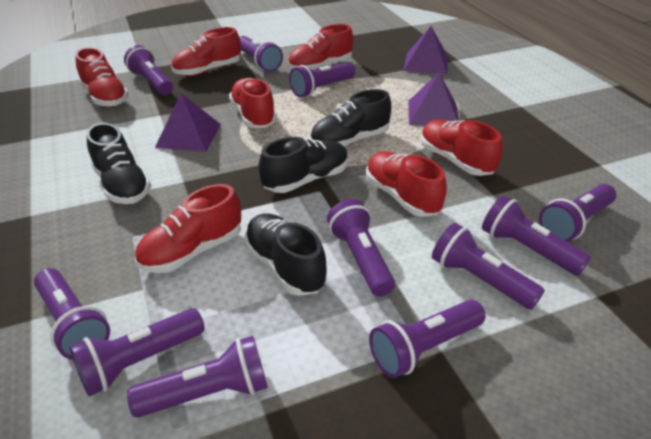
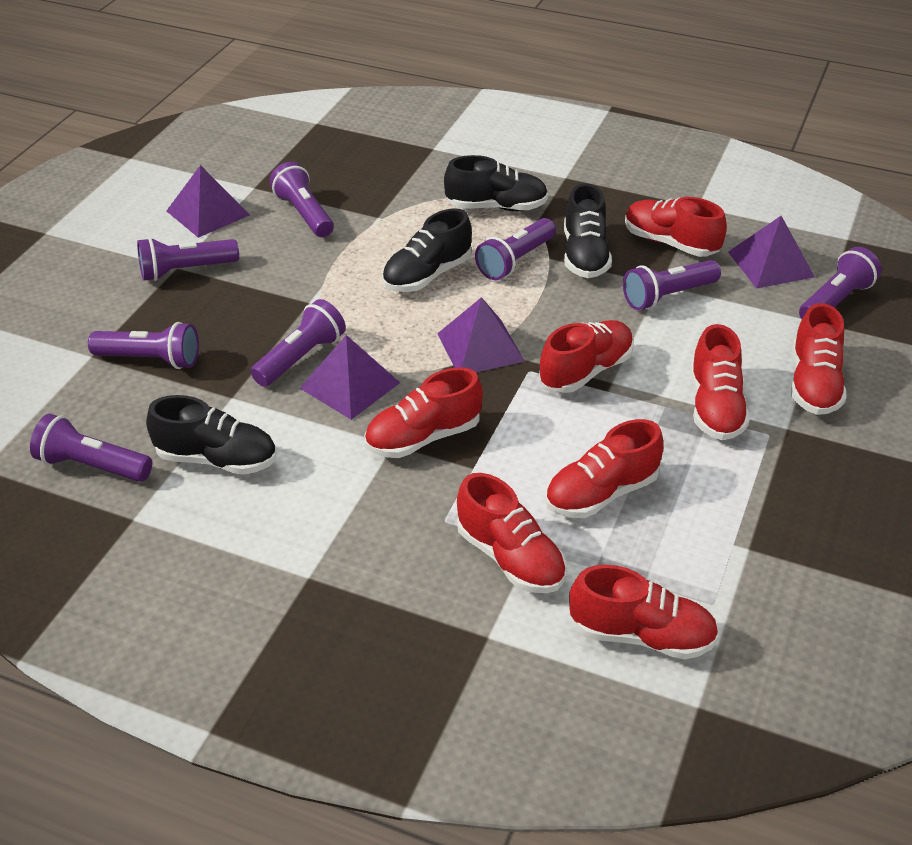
purple flashlight: 11 -> 8
purple pyramid: 3 -> 4
red shoe: 7 -> 8

